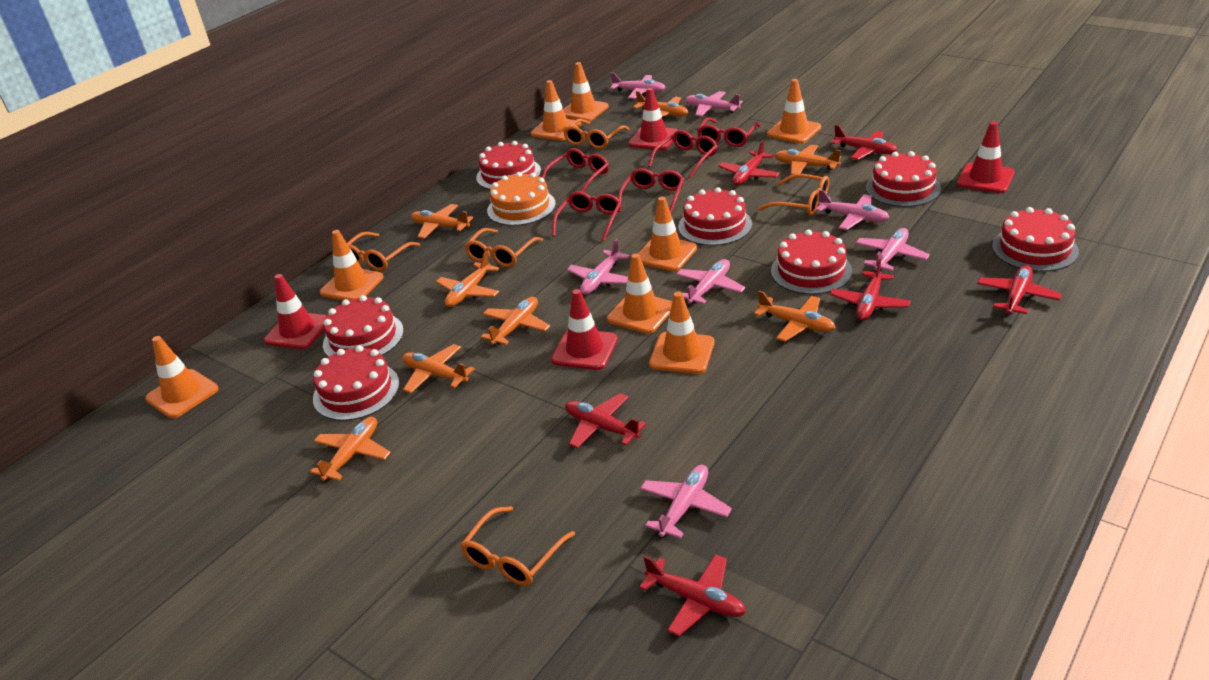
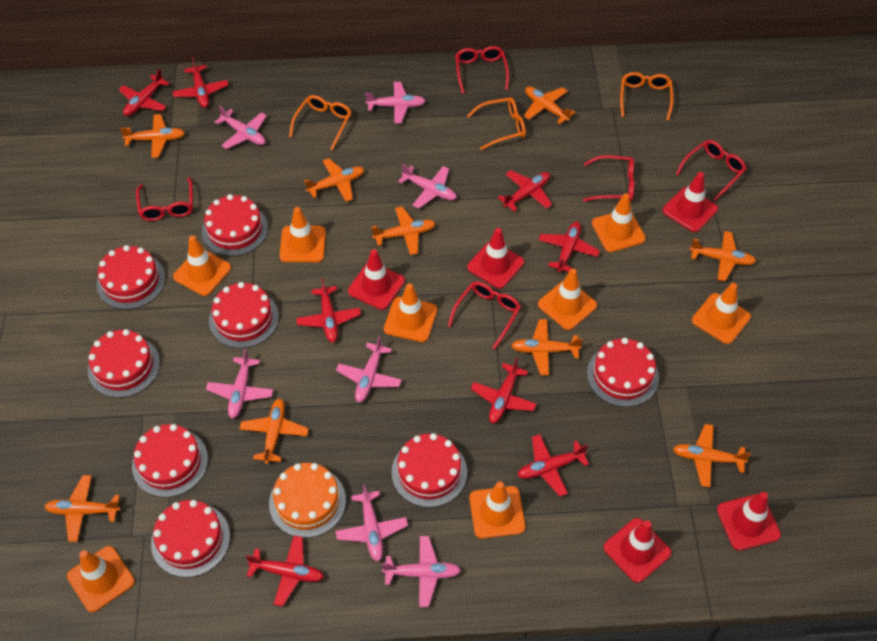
orange glasses: 5 -> 3
orange plane: 8 -> 9
red cake: 7 -> 8
red plane: 6 -> 8
red traffic cone: 4 -> 5

